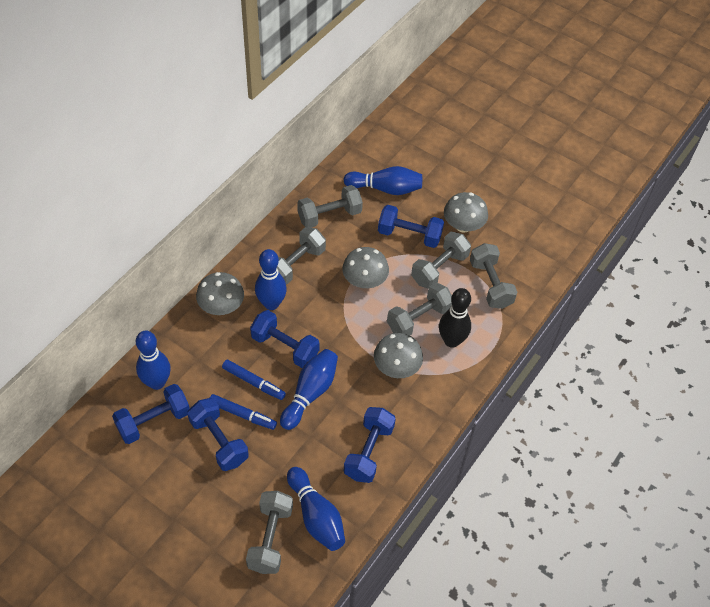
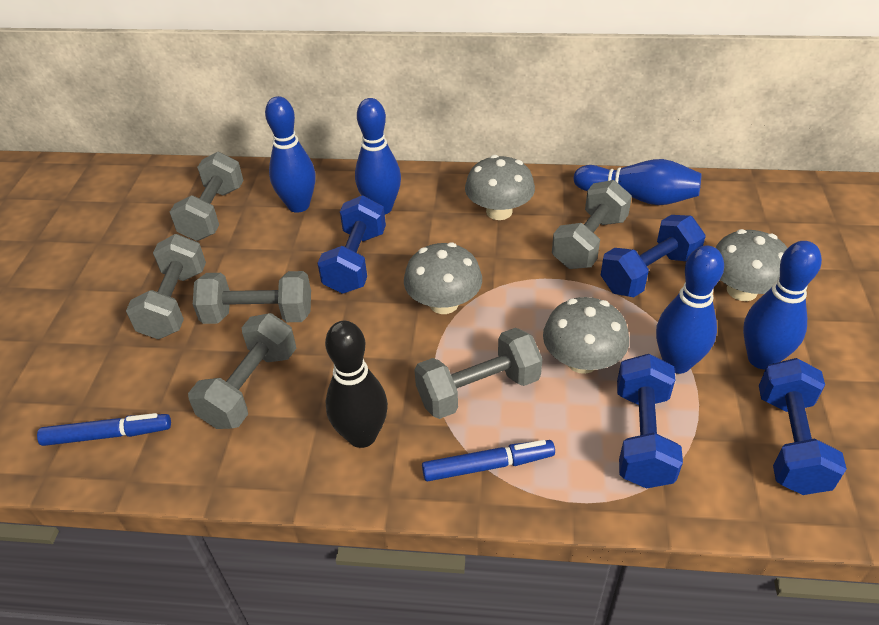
blue dumbbell: 5 -> 4

